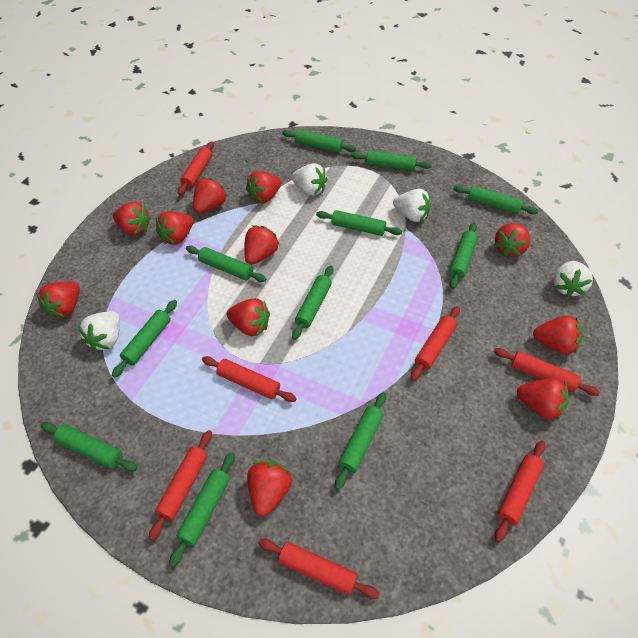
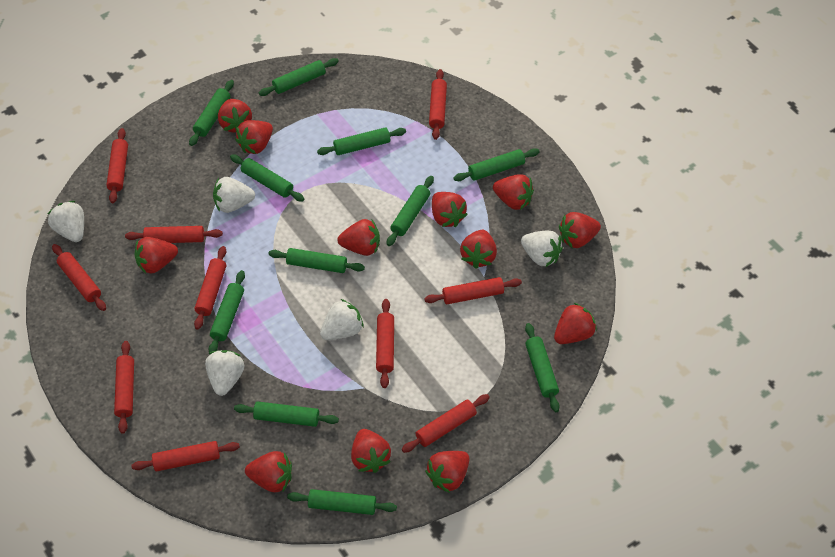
red rolling pin: 7 -> 10
red strawberry: 11 -> 12
white strawberry: 4 -> 5

